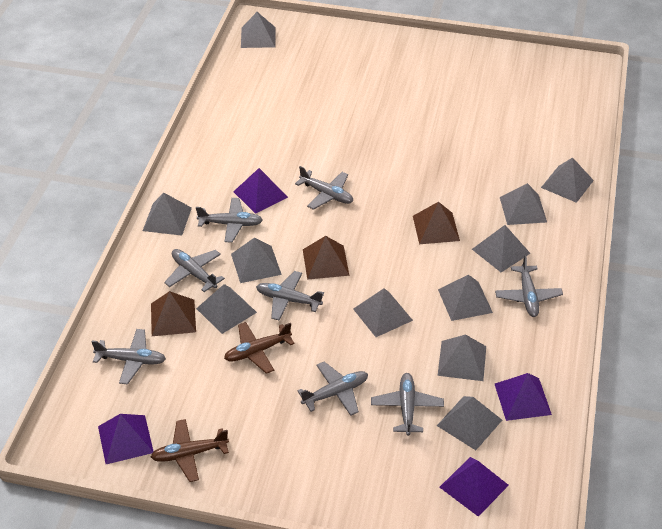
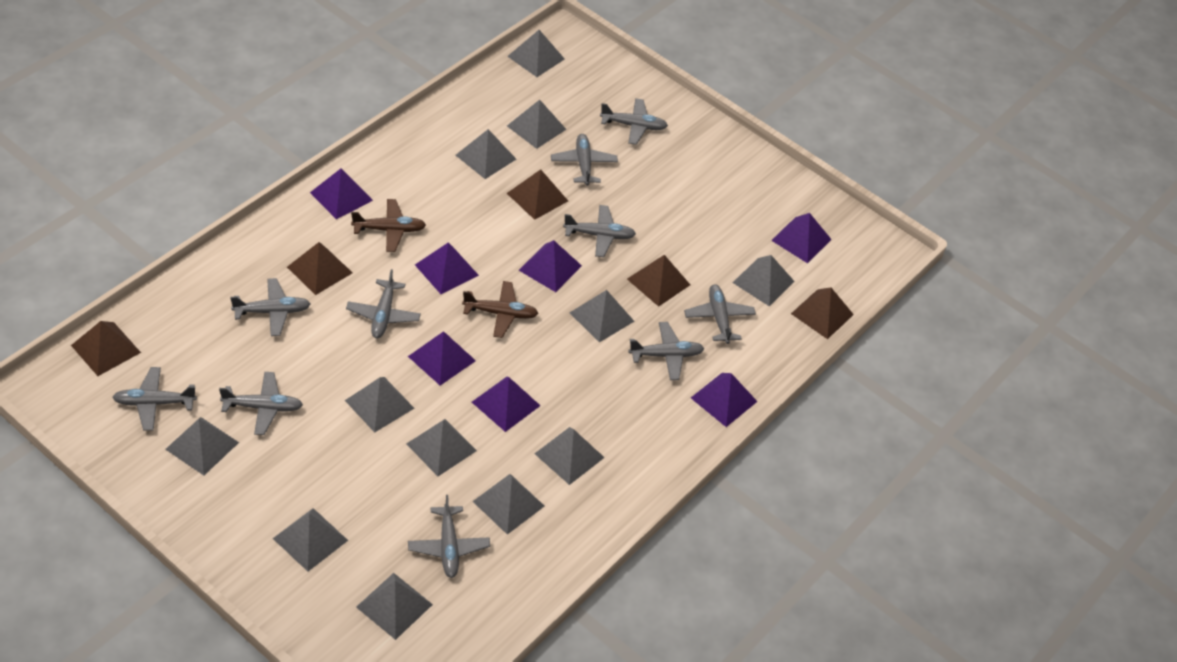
brown pyramid: 3 -> 5
grey plane: 8 -> 10
grey pyramid: 11 -> 12
purple pyramid: 4 -> 7

